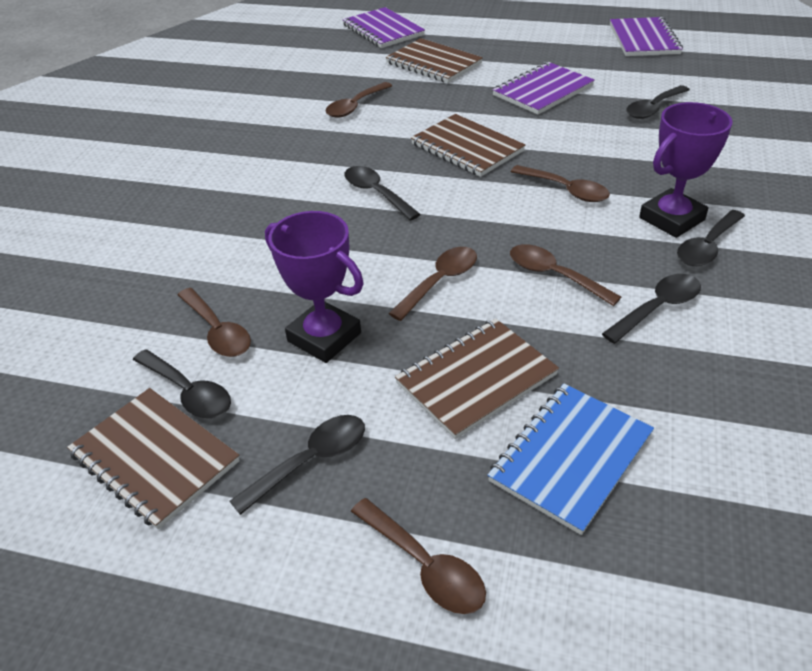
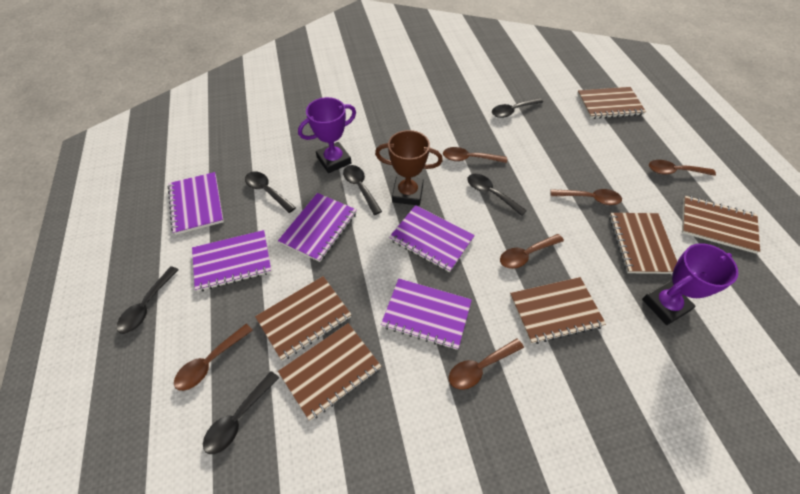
blue notebook: 1 -> 0
brown notebook: 4 -> 6
brown trophy: 0 -> 1
purple notebook: 3 -> 5

